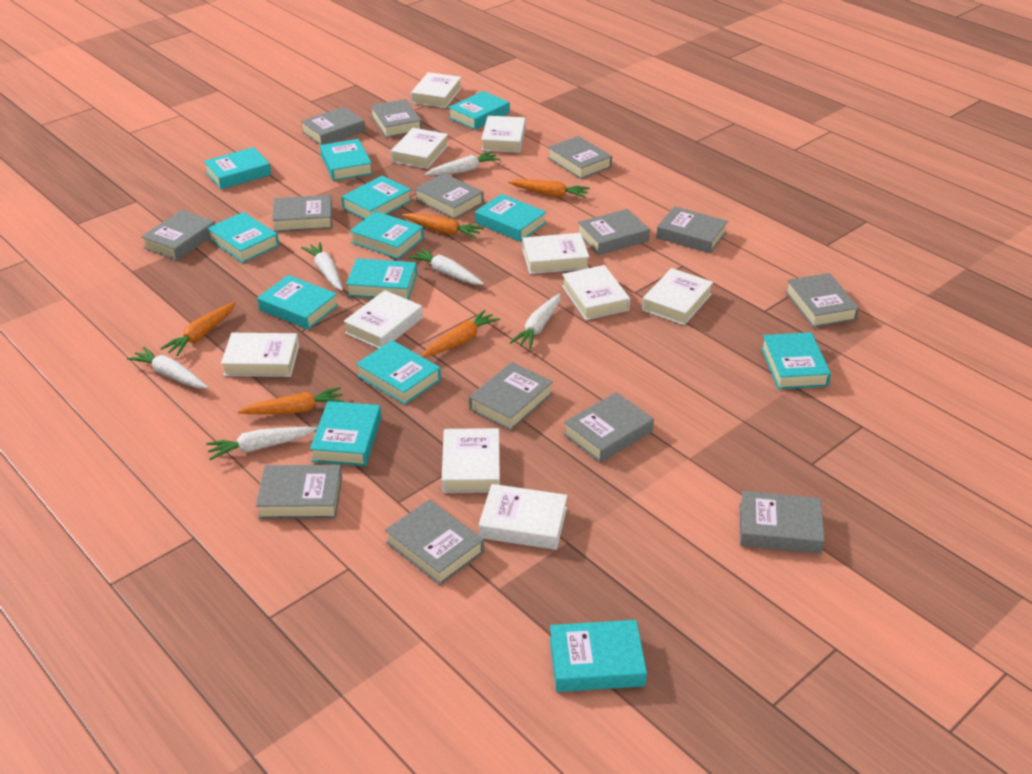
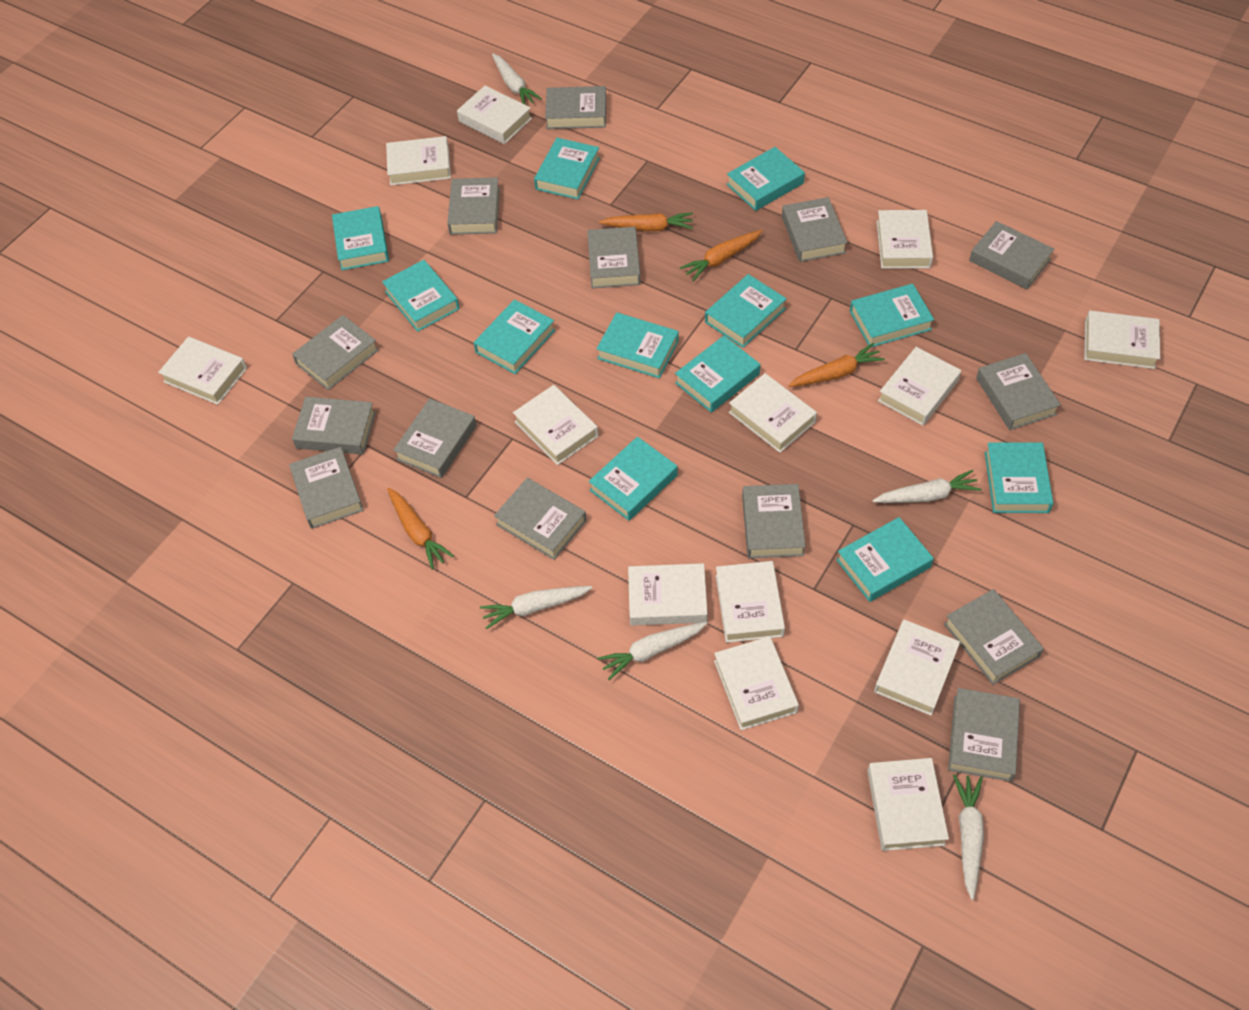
orange carrot: 5 -> 4
turquoise book: 13 -> 12
white book: 10 -> 13
white carrot: 6 -> 5

